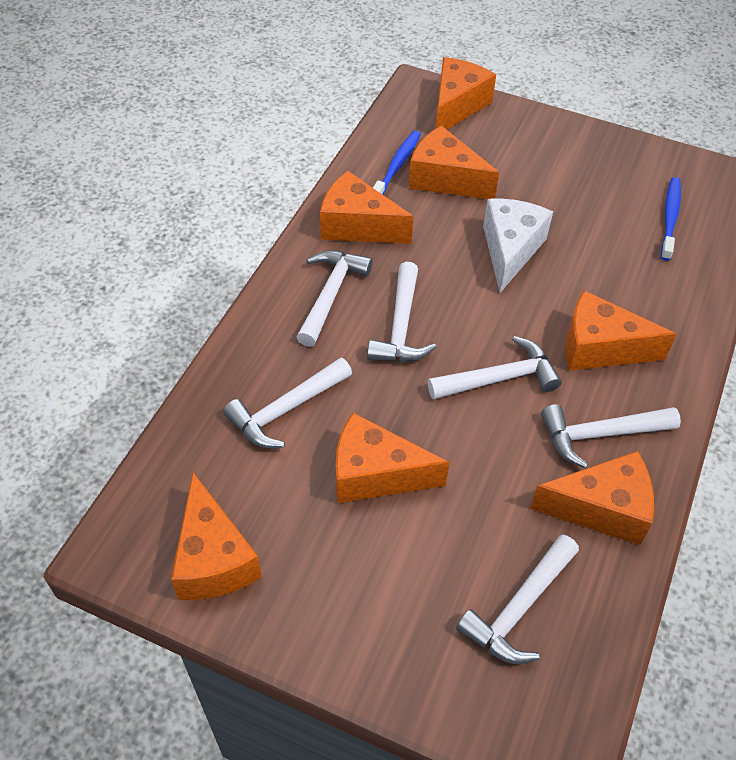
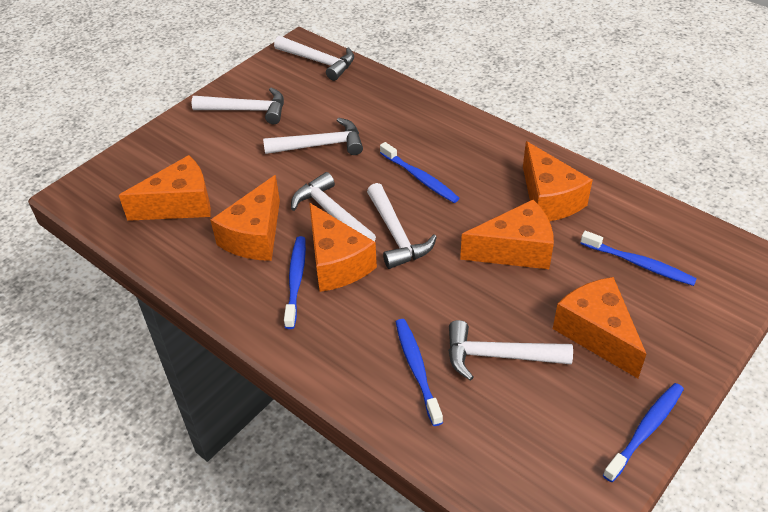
blue toothbrush: 2 -> 5
orange cheese: 7 -> 6
white cheese: 1 -> 0

